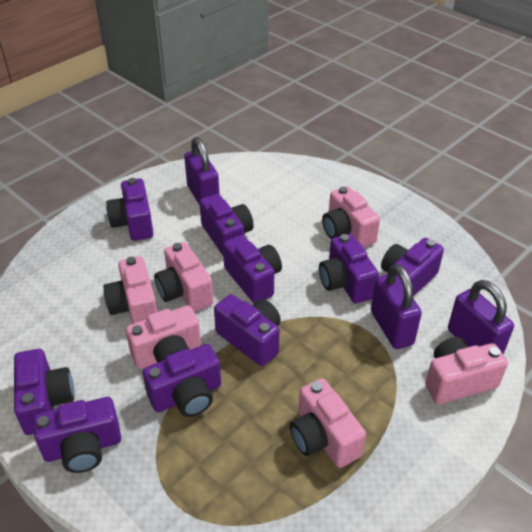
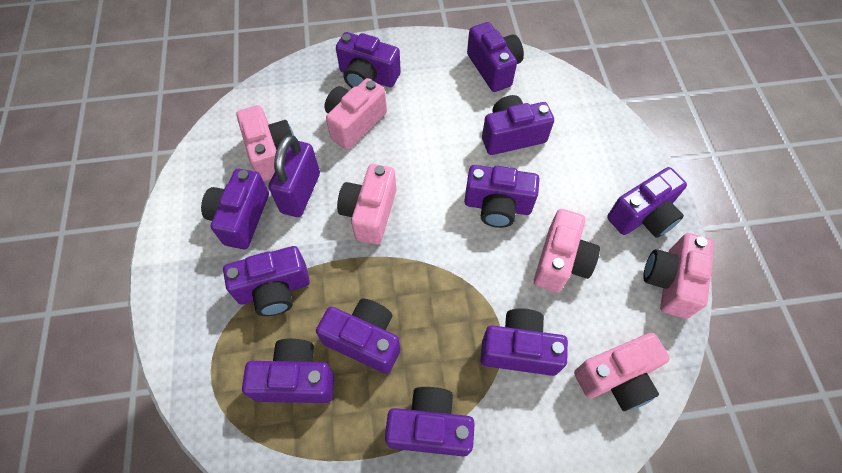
purple camera: 9 -> 11
purple padlock: 3 -> 1

